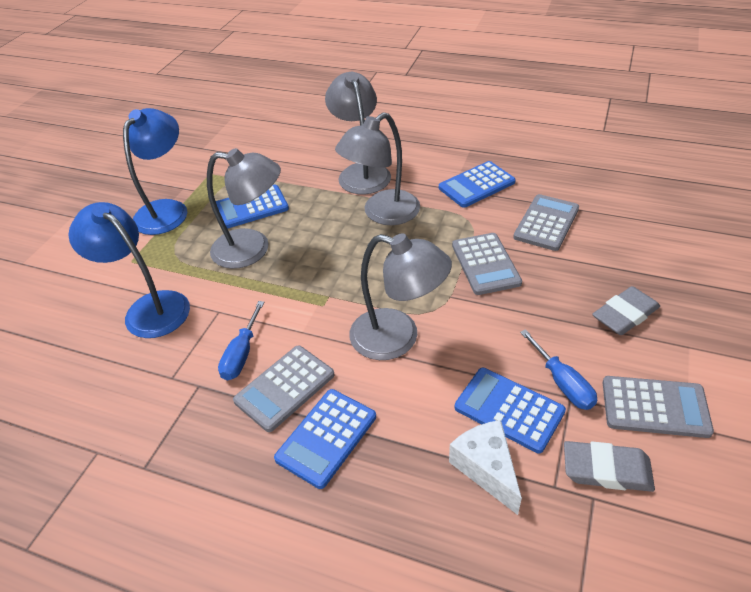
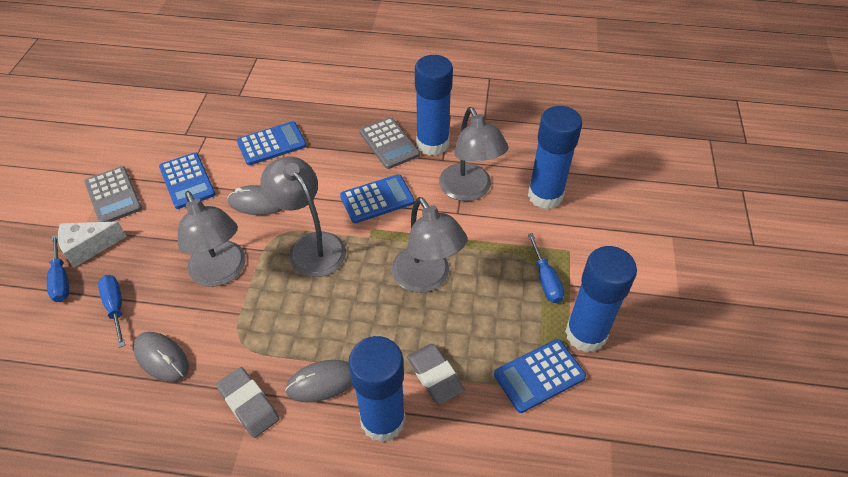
blue glue stick: 0 -> 4
blue lamp: 2 -> 0
blue screwdriver: 2 -> 3
grey calculator: 4 -> 2
grey mouse: 0 -> 3

